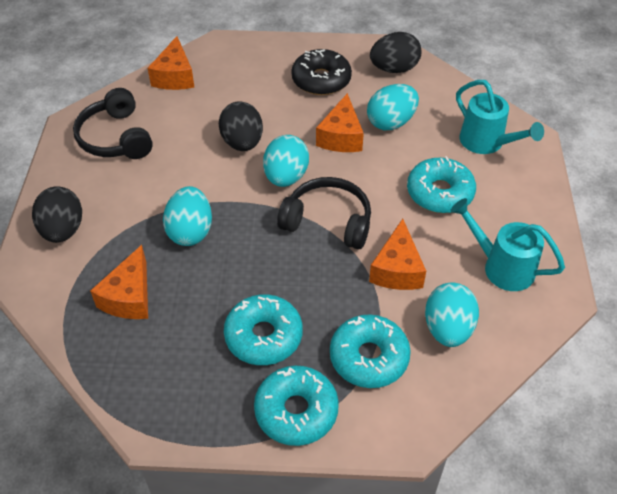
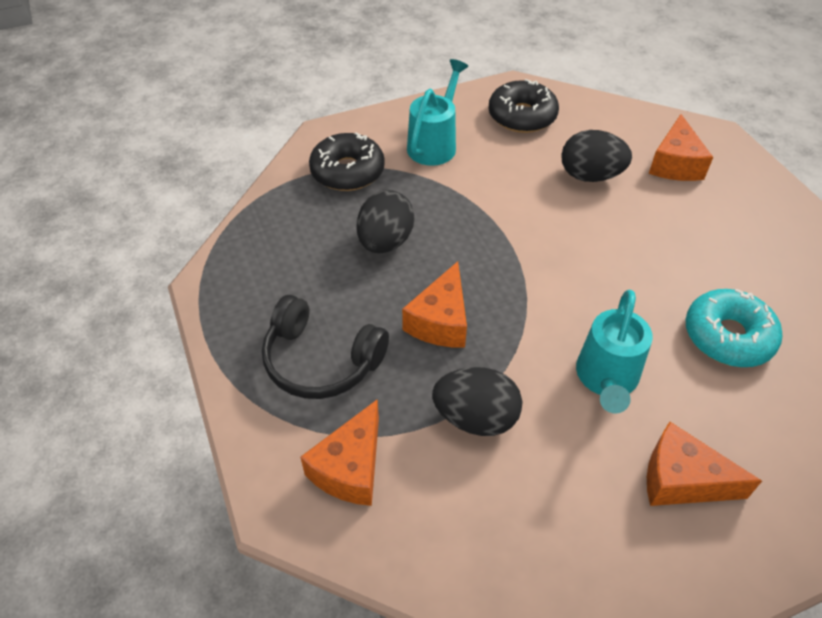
black donut: 1 -> 2
black headphones: 2 -> 1
turquoise donut: 4 -> 1
turquoise egg: 4 -> 0

